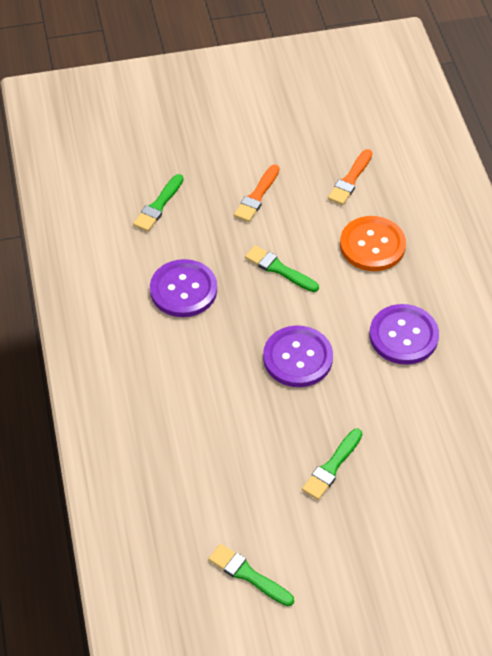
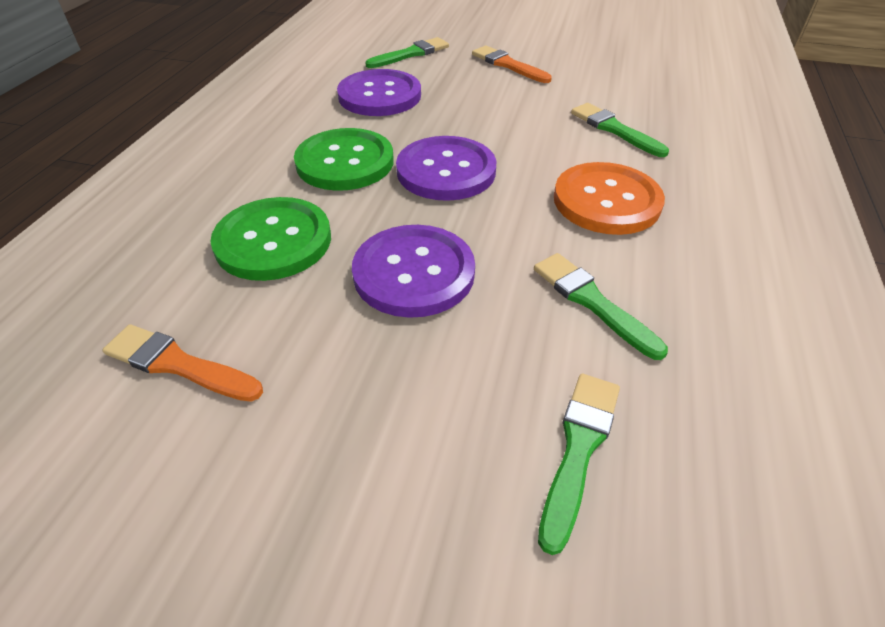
green button: 0 -> 2

